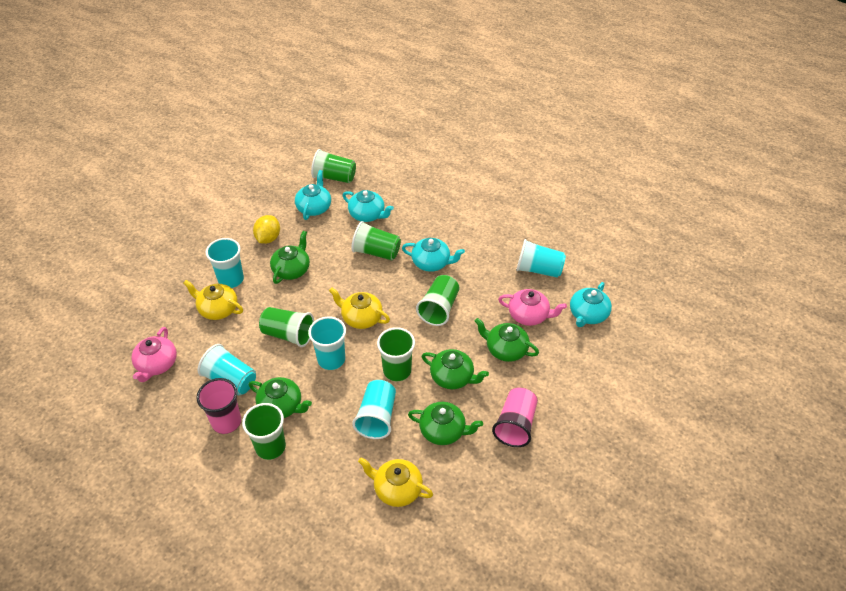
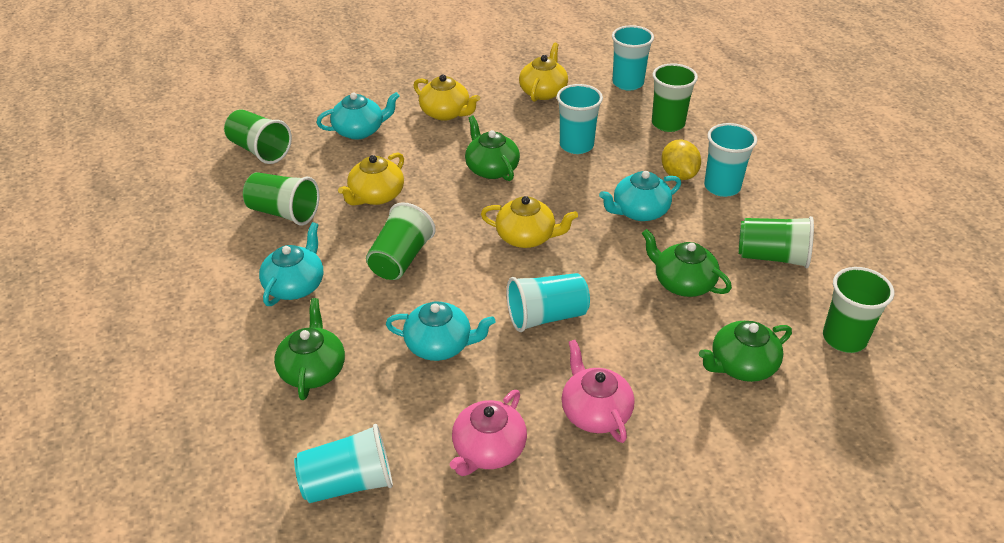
green teapot: 5 -> 4
pink cup: 2 -> 0
yellow teapot: 3 -> 4

